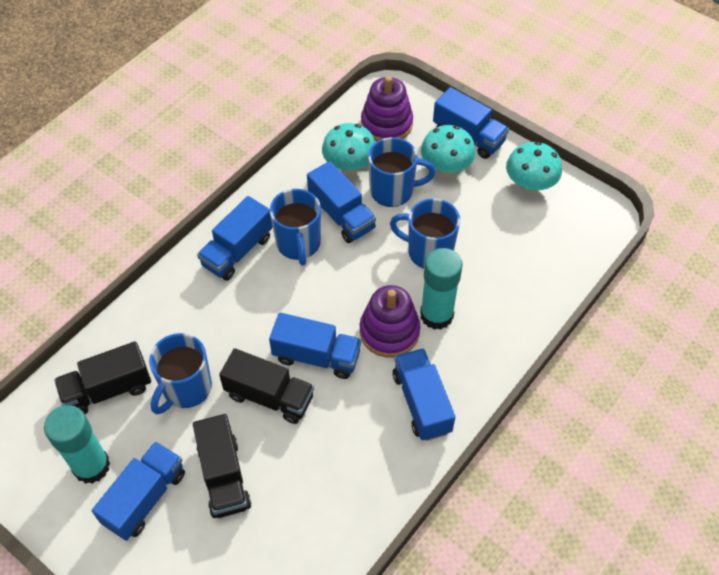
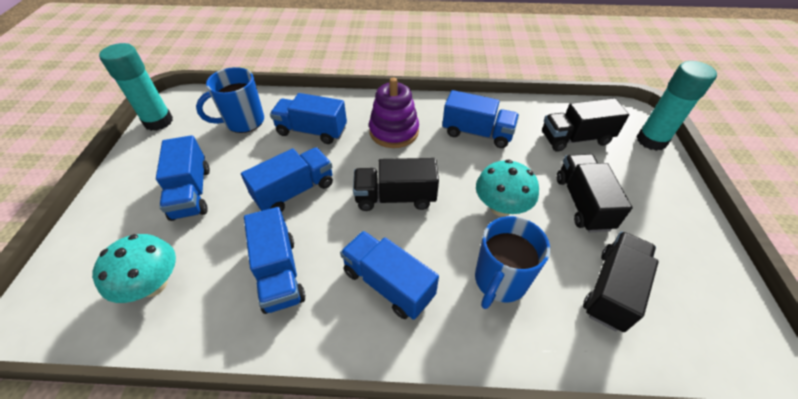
black truck: 3 -> 4
blue mug: 4 -> 2
purple stacking toy: 2 -> 1
turquoise mushroom: 3 -> 2

